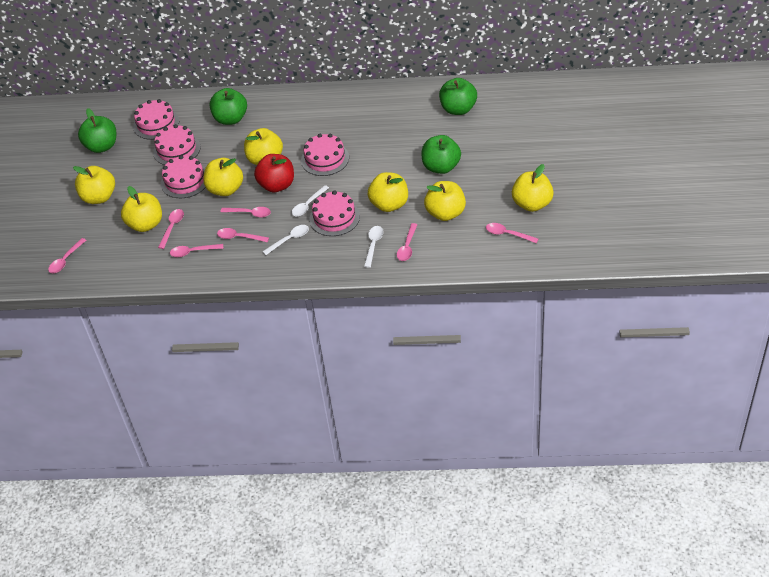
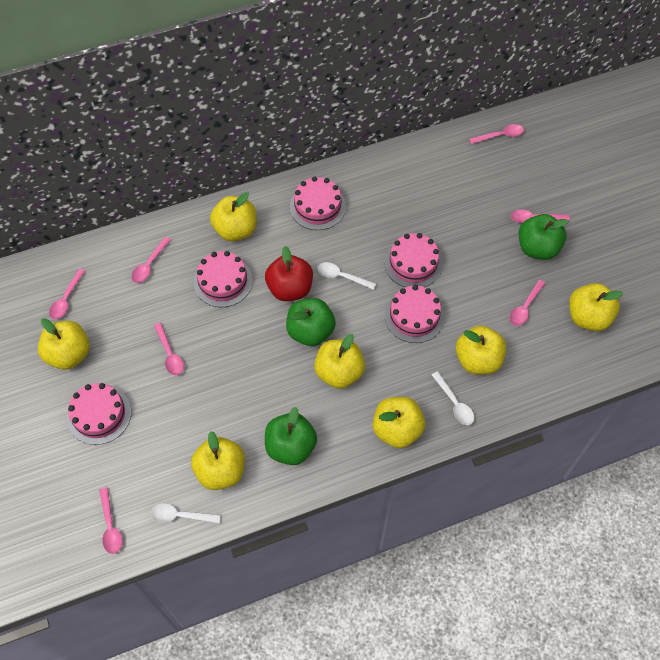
green apple: 4 -> 3

